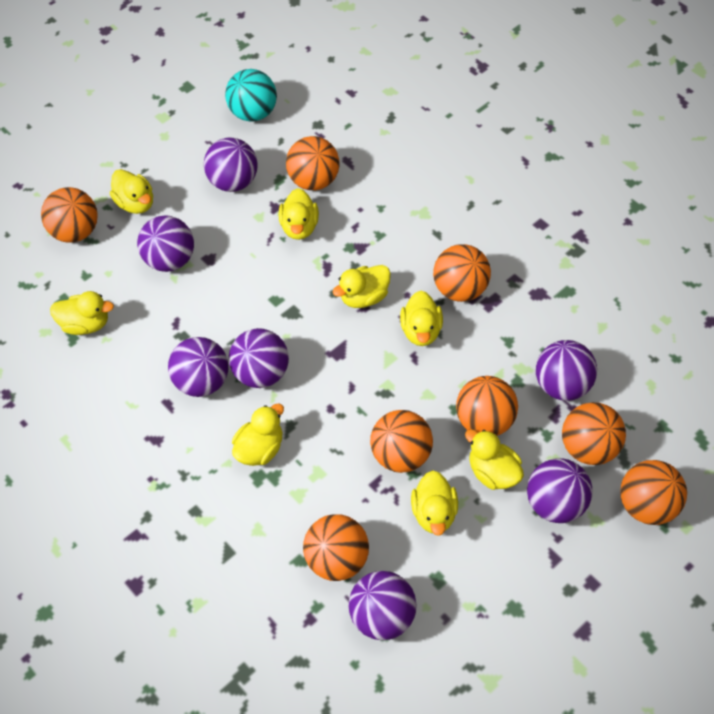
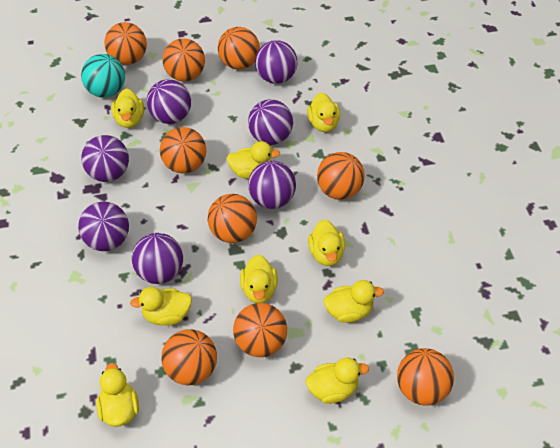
orange ball: 8 -> 9
yellow duck: 8 -> 9

